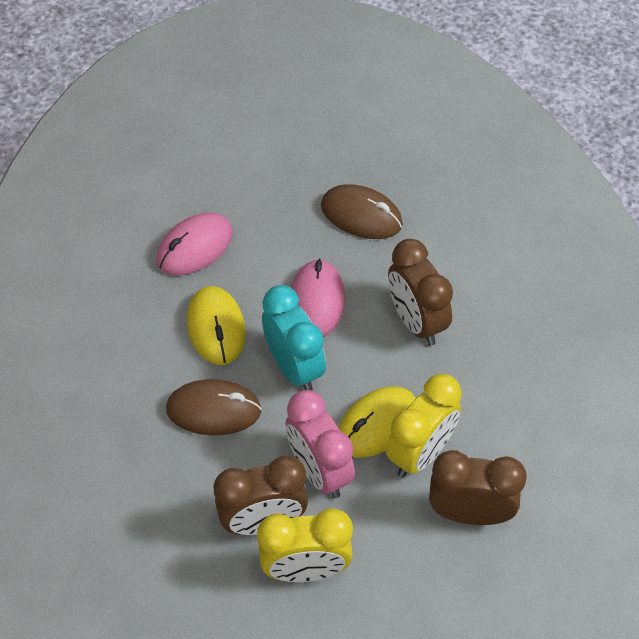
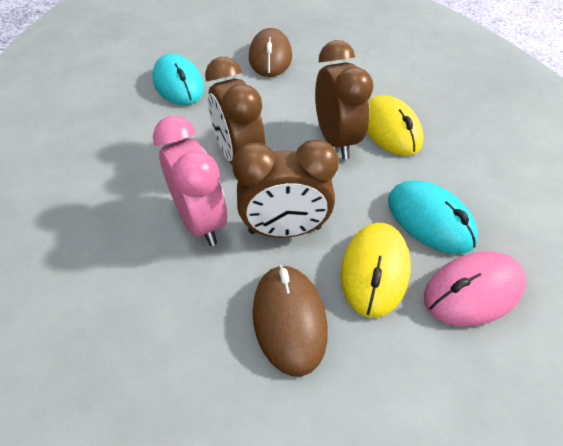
pink mouse: 2 -> 1
turquoise clock: 1 -> 0
turquoise mouse: 0 -> 2
yellow clock: 2 -> 0

